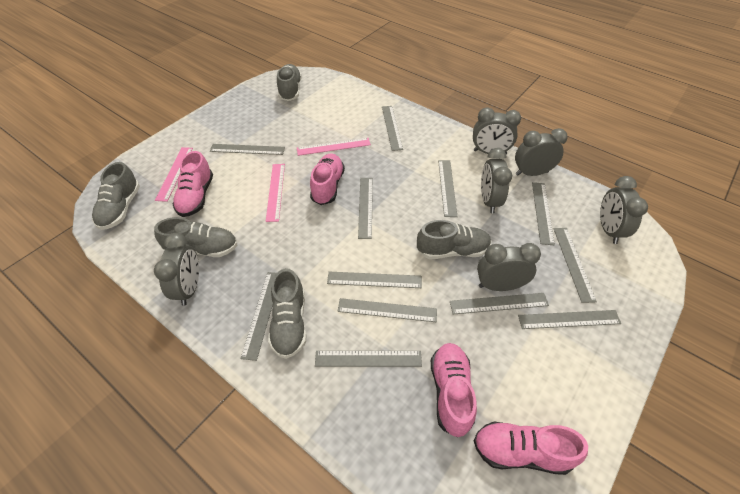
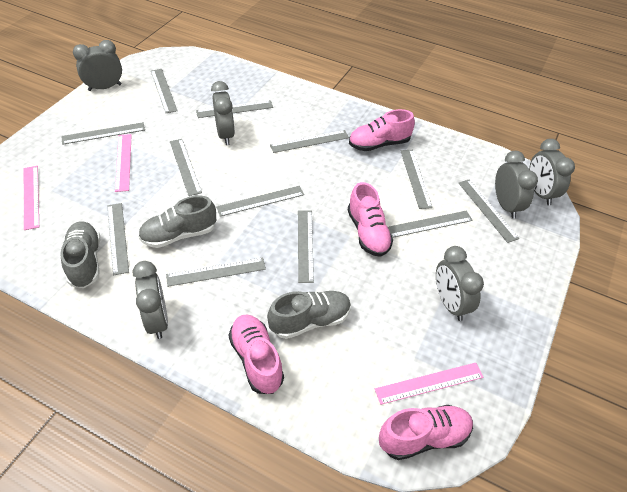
grey shoe: 5 -> 3

